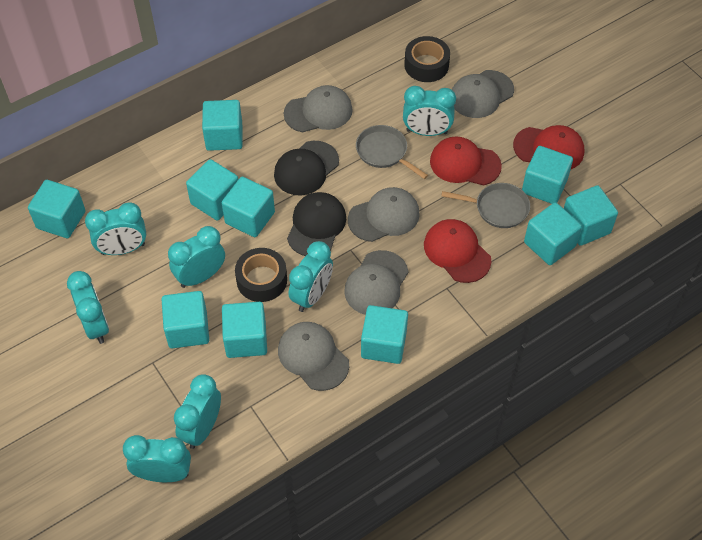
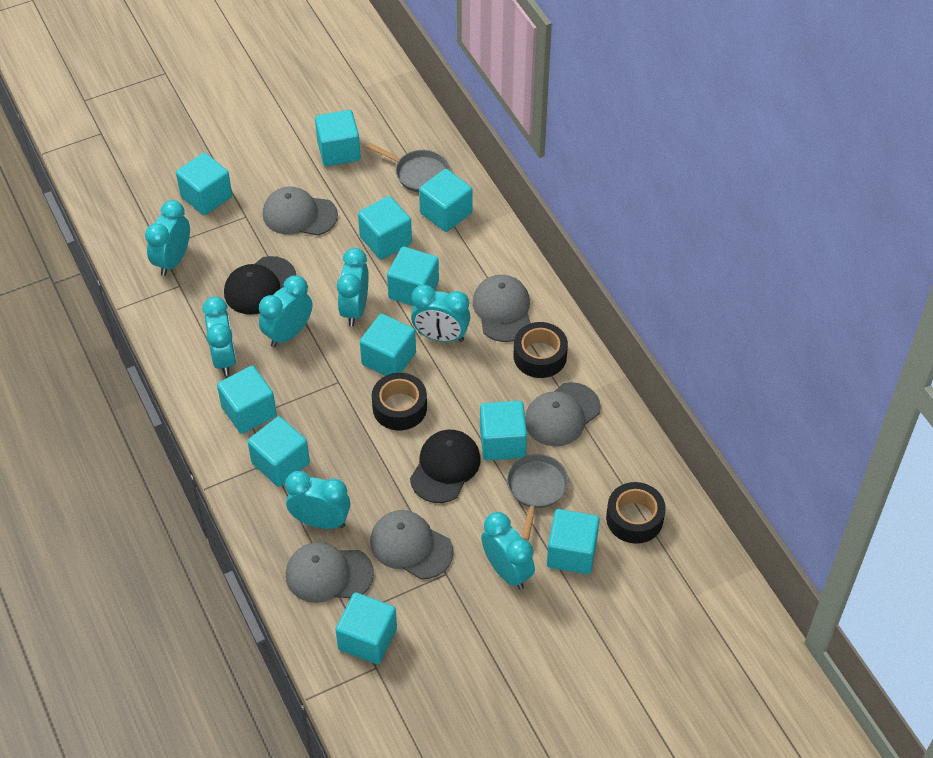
black tape: 2 -> 3
red cap: 3 -> 0
turquoise cube: 10 -> 11

